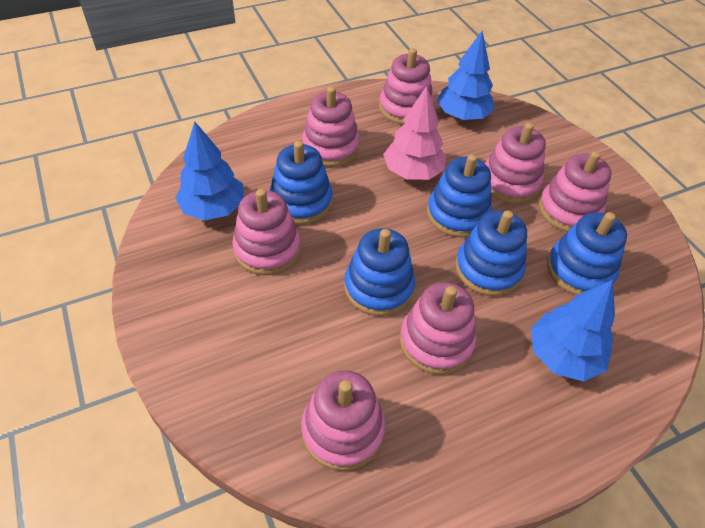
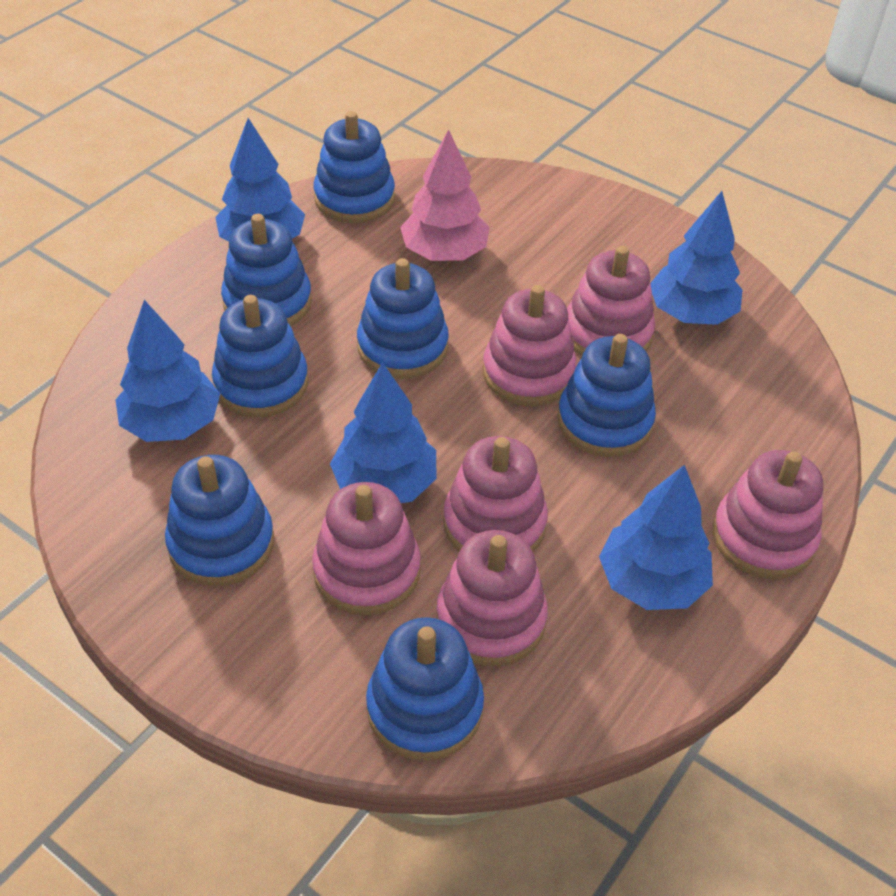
blue stacking toy: 5 -> 7
blue tree: 3 -> 5
pink stacking toy: 7 -> 6

